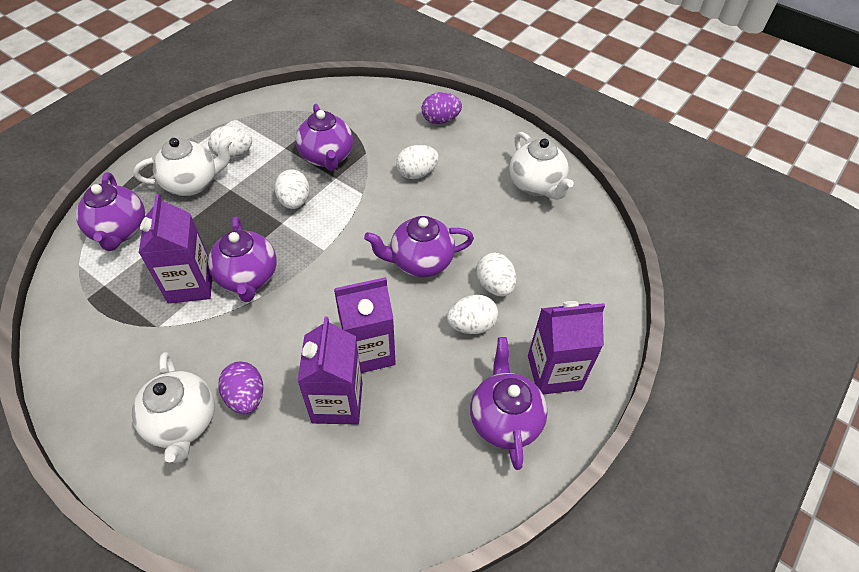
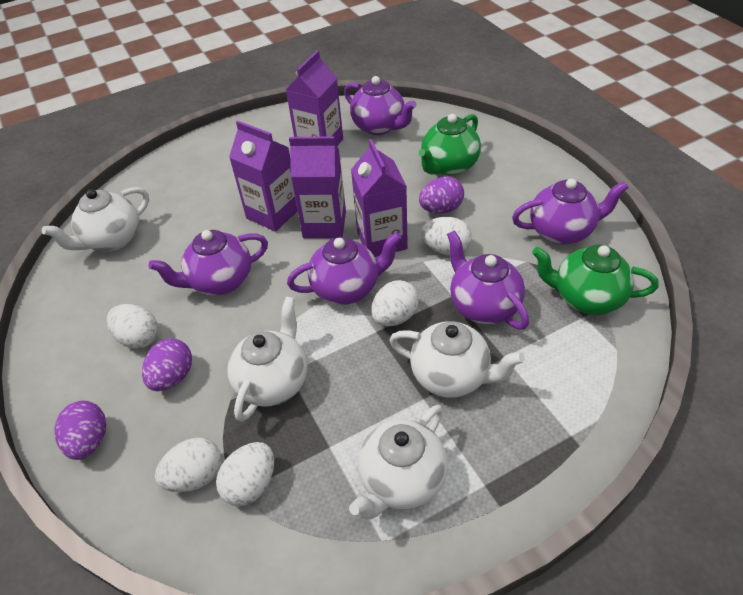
green teapot: 0 -> 2
purple egg: 2 -> 3
white teapot: 3 -> 4

